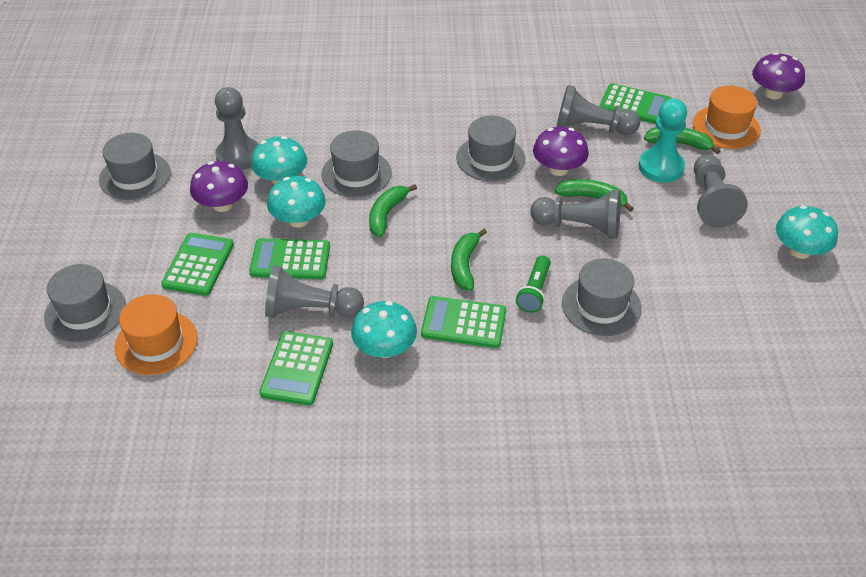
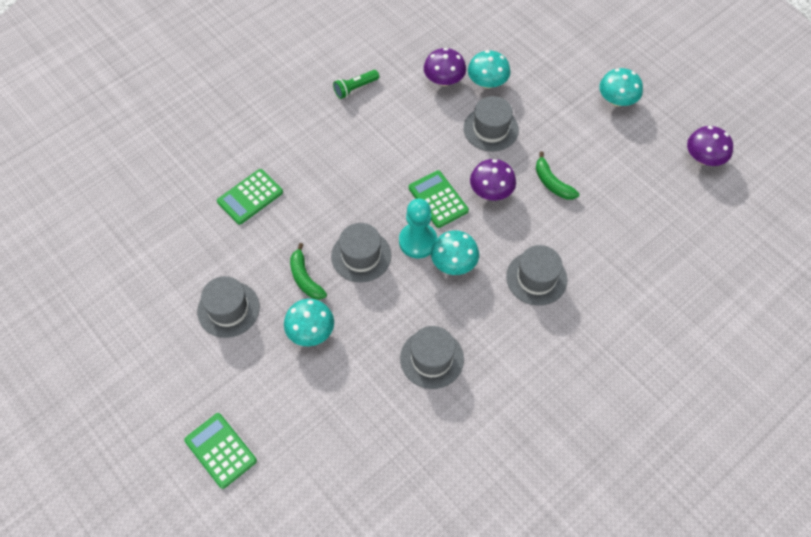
green banana: 4 -> 2
green calculator: 5 -> 3
grey pawn: 5 -> 0
orange hat: 2 -> 0

